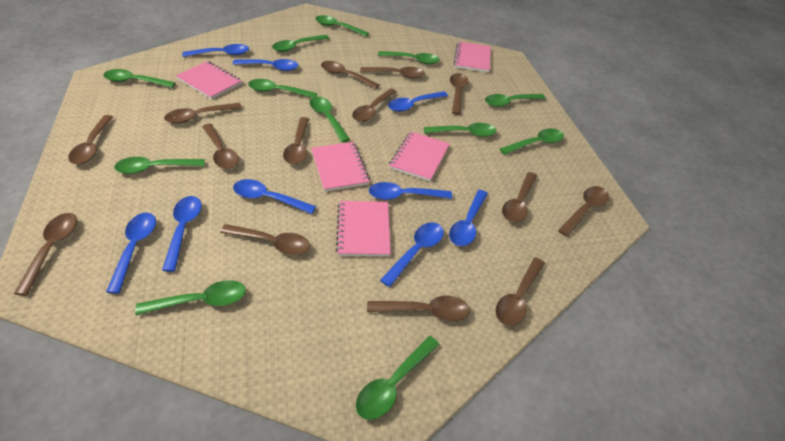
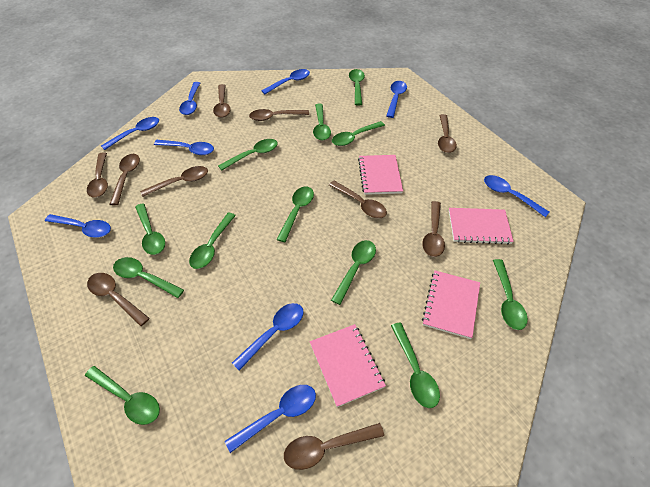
brown spoon: 14 -> 10
pink notebook: 5 -> 4

